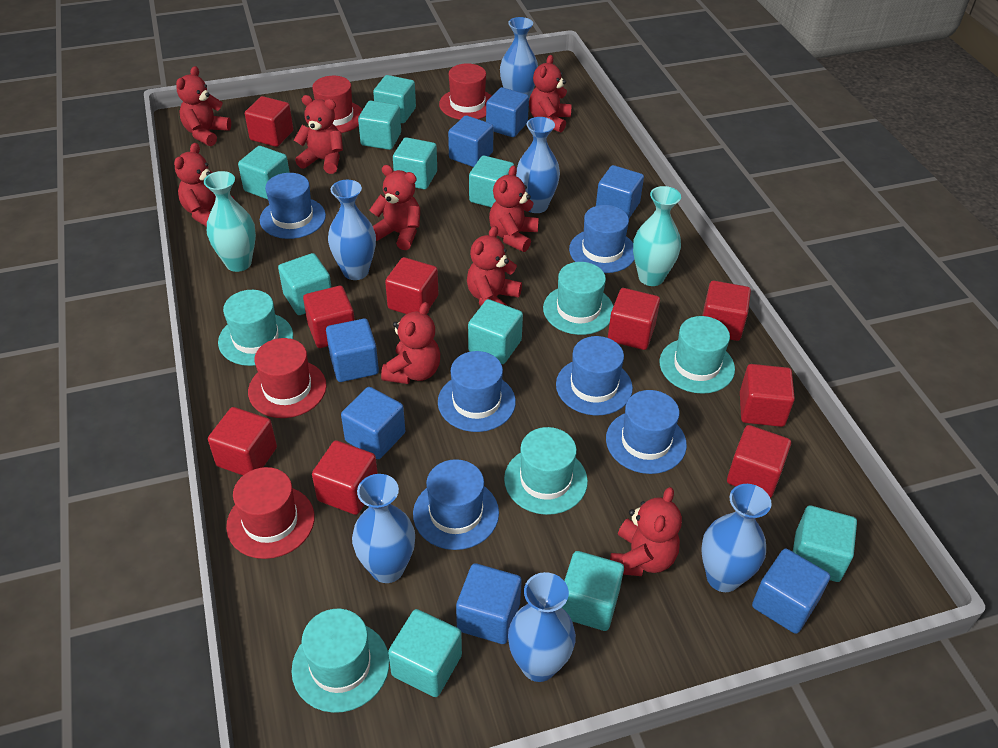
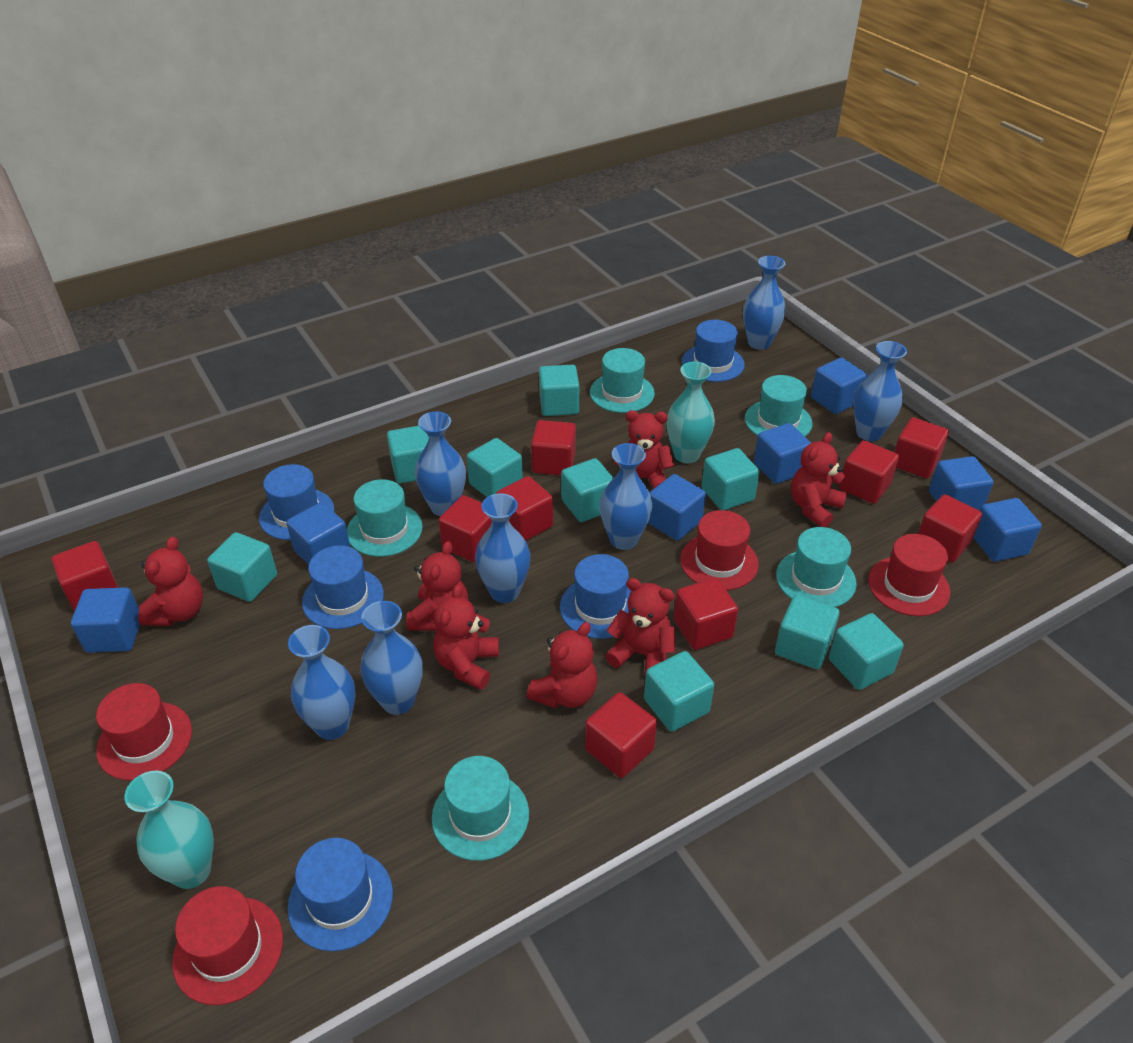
blue hat: 6 -> 5
blue vase: 6 -> 7
red teddy bear: 9 -> 7
turquoise cube: 10 -> 9

